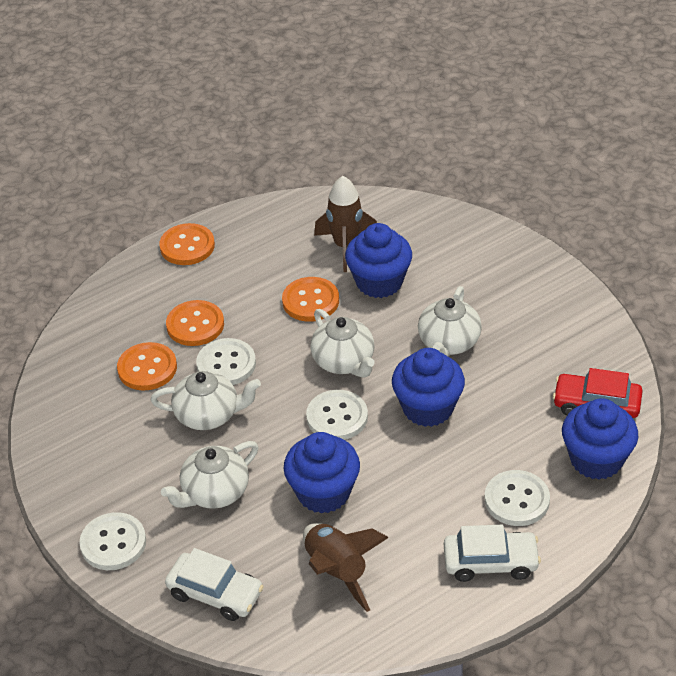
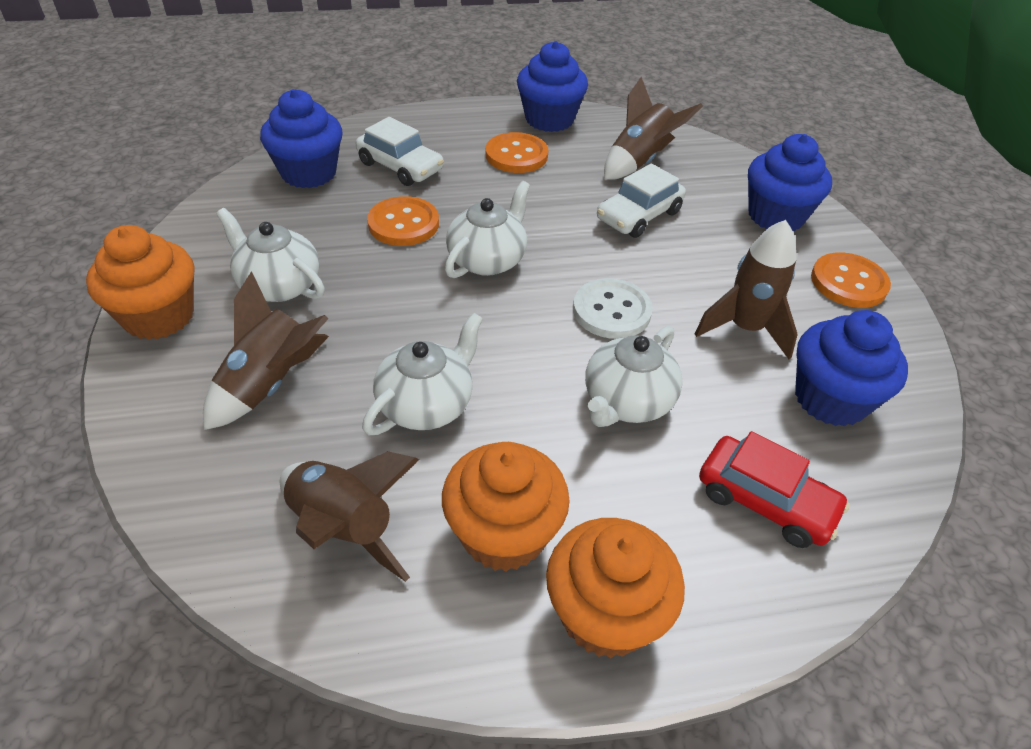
brown rocket: 2 -> 4
orange button: 4 -> 3
orange cupcake: 0 -> 3
white button: 4 -> 1

